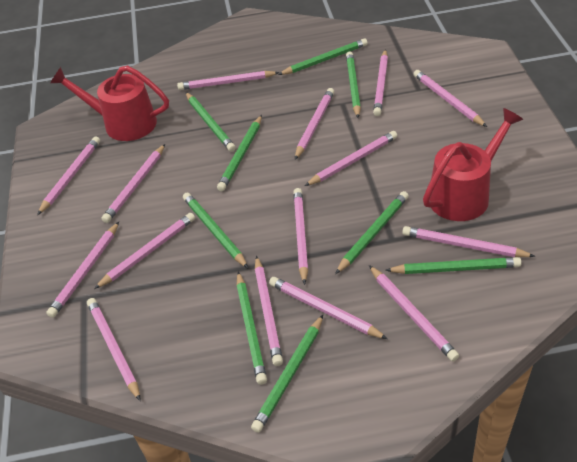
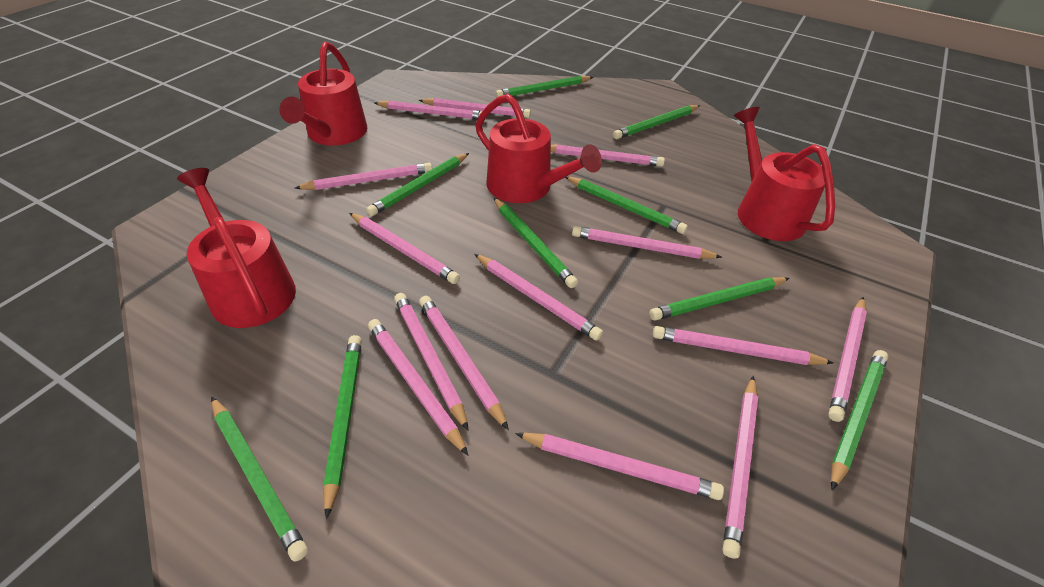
pink pencil: 15 -> 14
red watering can: 2 -> 4

